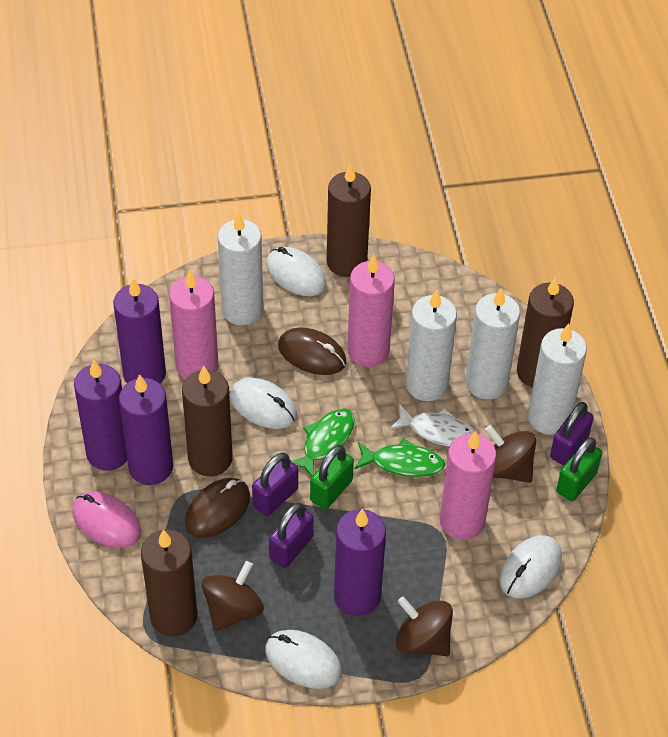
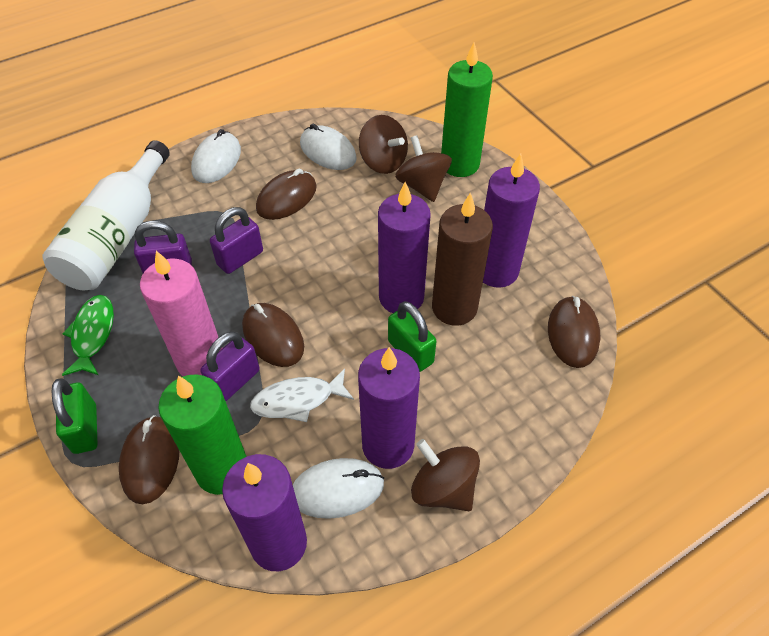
brown candle: 4 -> 1
brown mouse: 2 -> 4
green candle: 0 -> 2
green fish: 2 -> 1
pink candle: 3 -> 1
pink mouse: 1 -> 0
white bottle: 0 -> 1
white candle: 4 -> 0
white mouse: 4 -> 3

